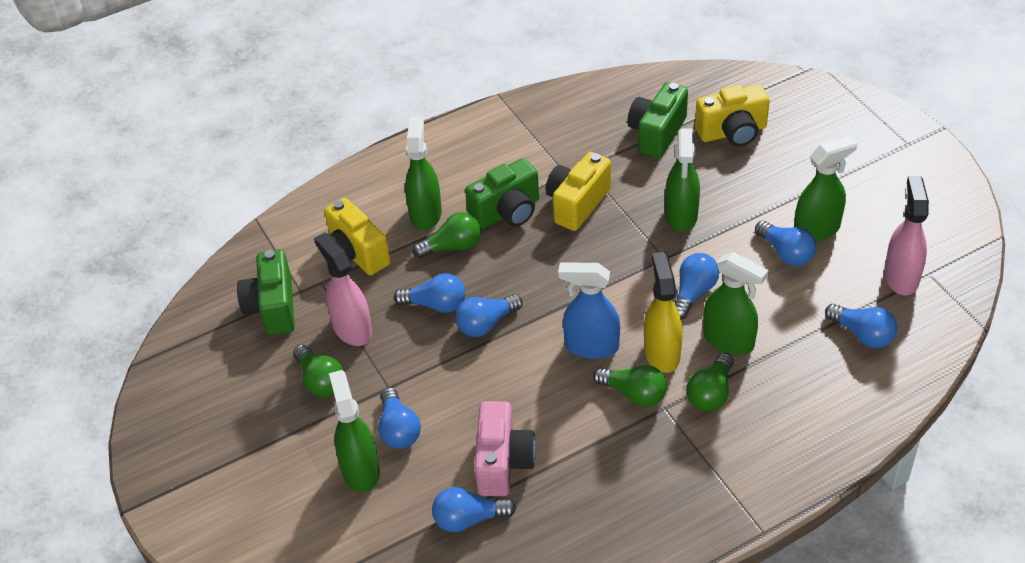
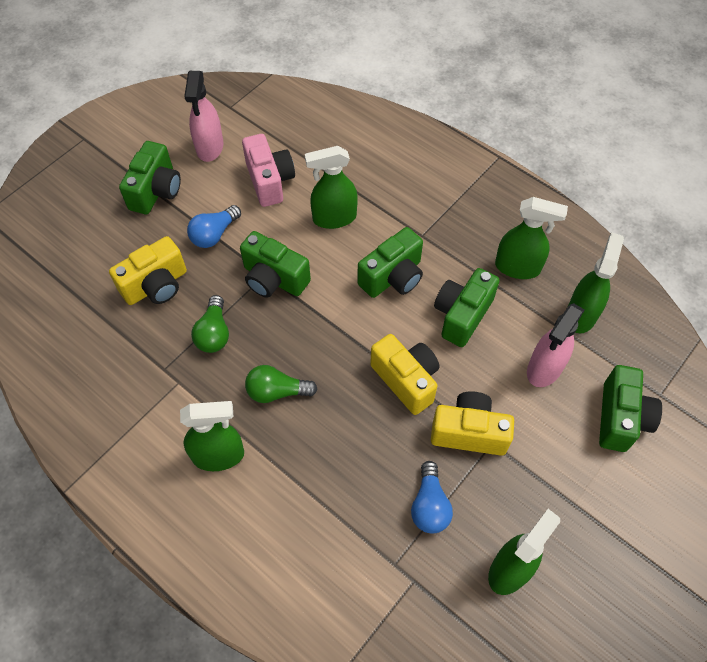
blue light bulb: 7 -> 2
blue spray bottle: 1 -> 0
green camera: 3 -> 5
green light bulb: 4 -> 2
yellow spray bottle: 1 -> 0

